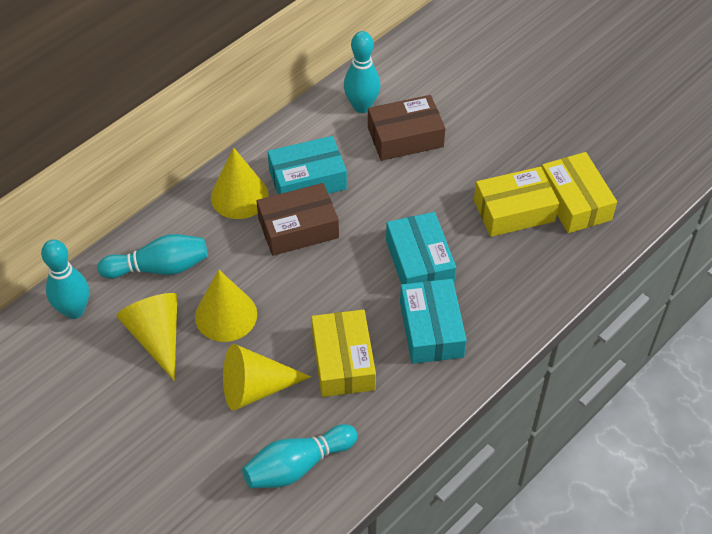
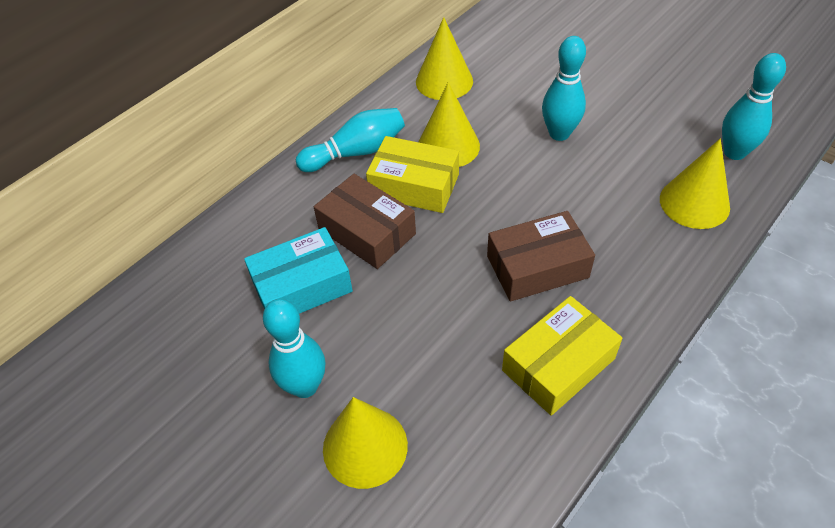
turquoise box: 3 -> 1
yellow box: 3 -> 2

